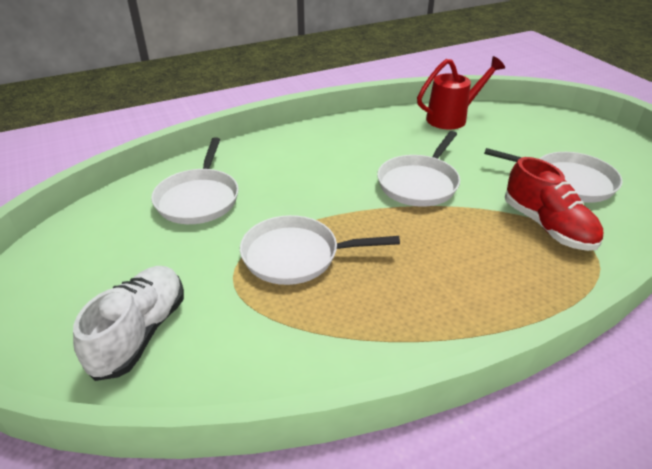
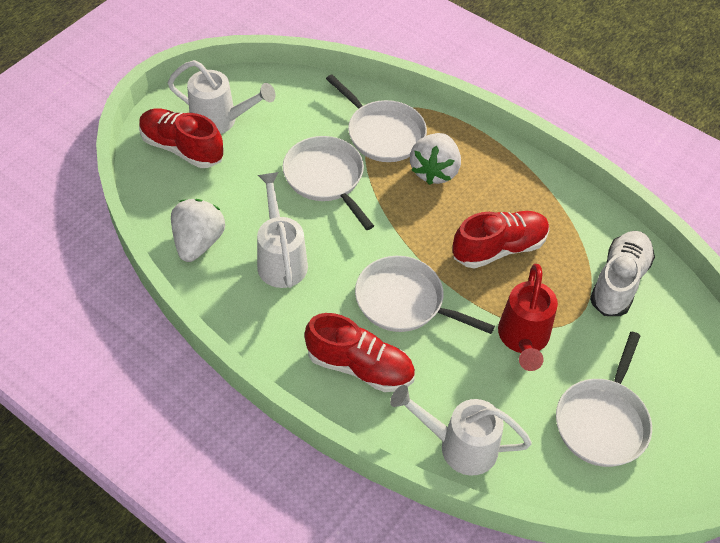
red shoe: 1 -> 3
white strawberry: 0 -> 2
white watering can: 0 -> 3

